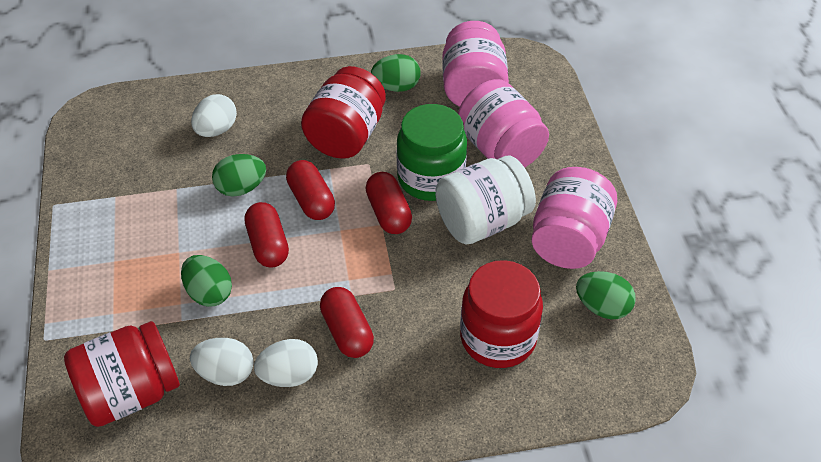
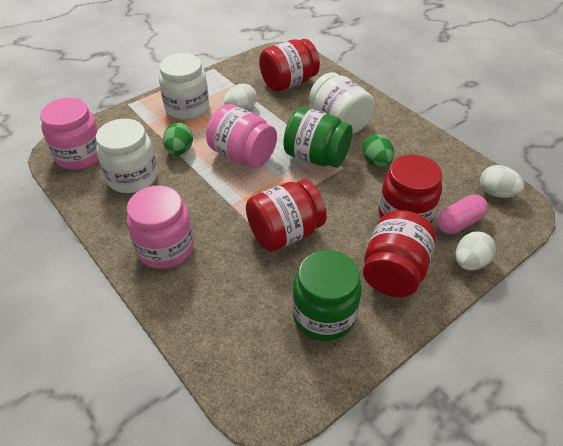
green egg: 4 -> 2
green jar: 1 -> 2
pink capsule: 0 -> 1
red capsule: 4 -> 0
red jar: 3 -> 4
white jar: 1 -> 3

